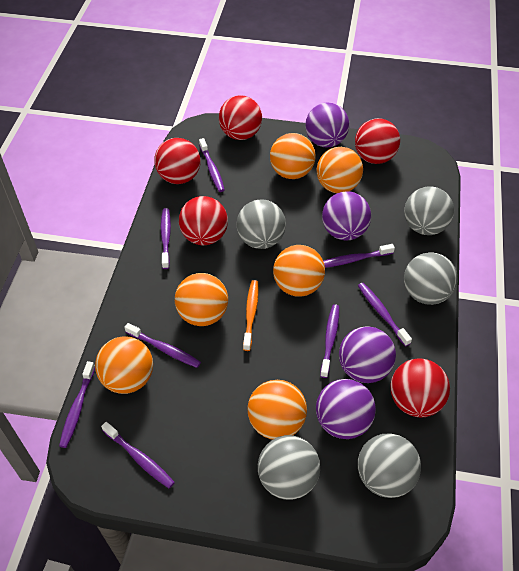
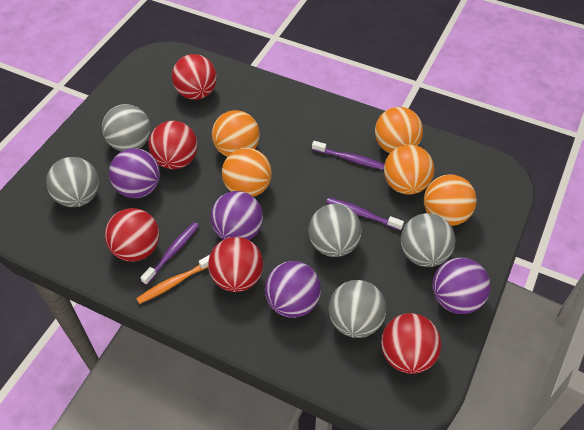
orange ball: 6 -> 5
purple toothbrush: 8 -> 3

